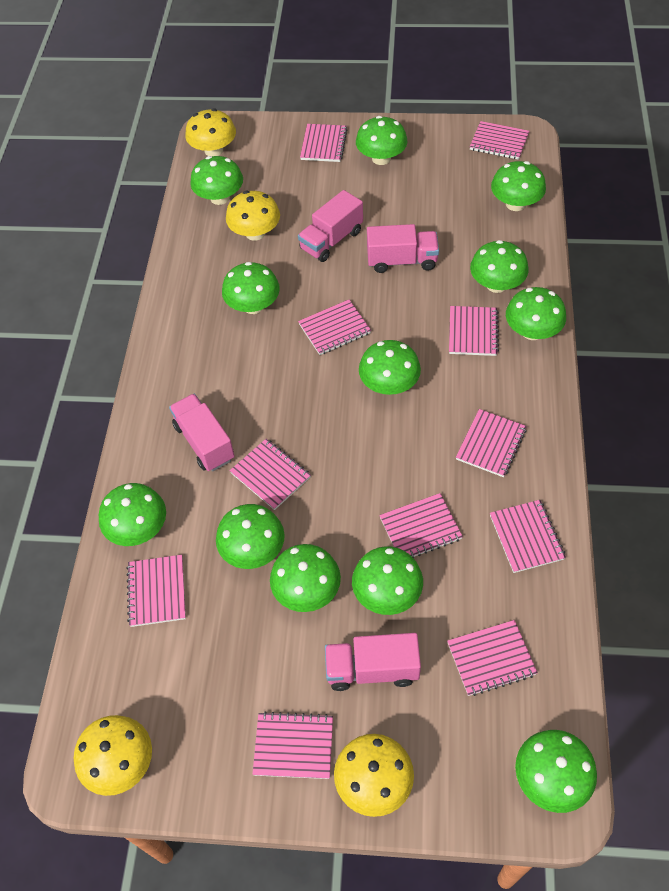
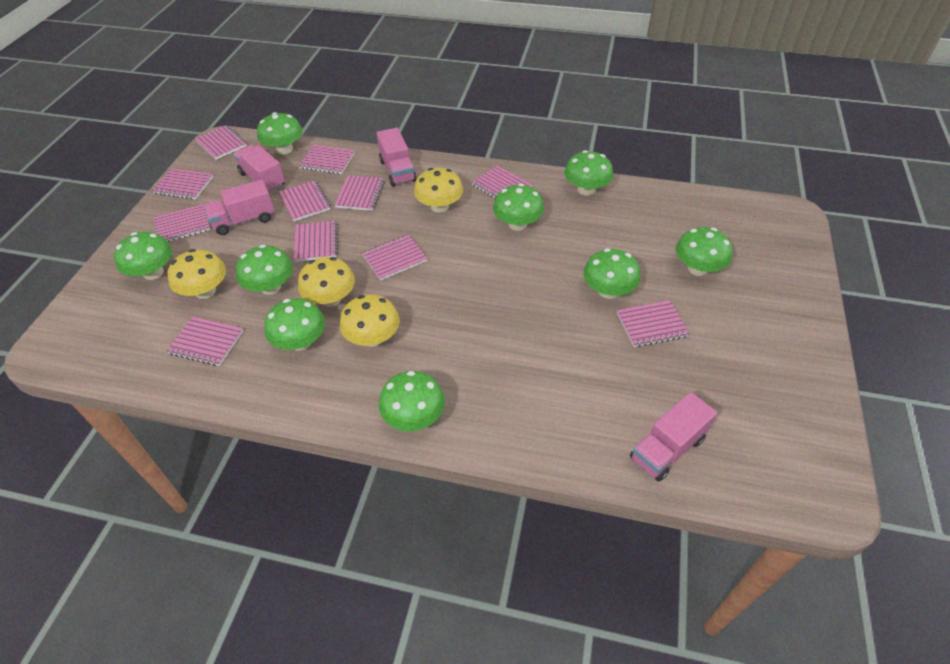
green mushroom: 12 -> 9

